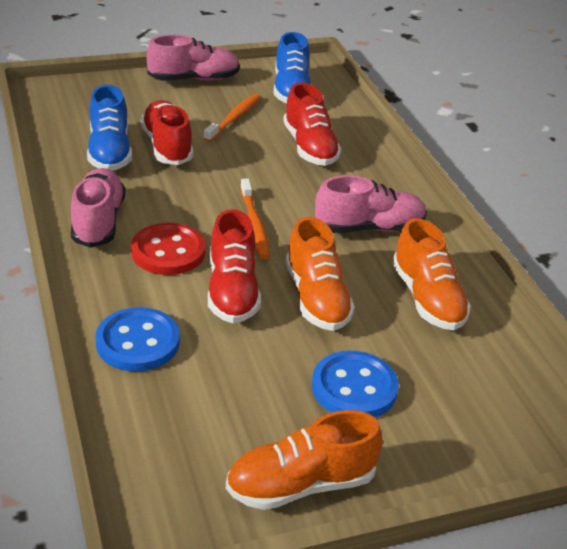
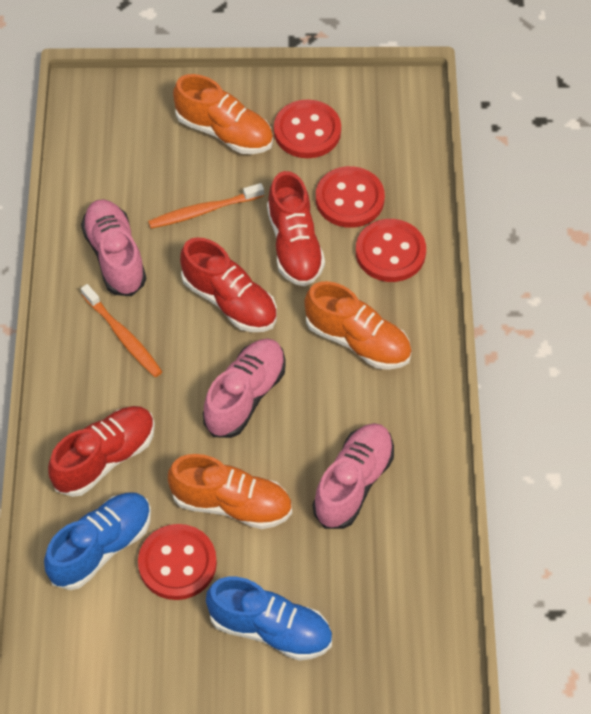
blue button: 2 -> 0
red button: 1 -> 4

